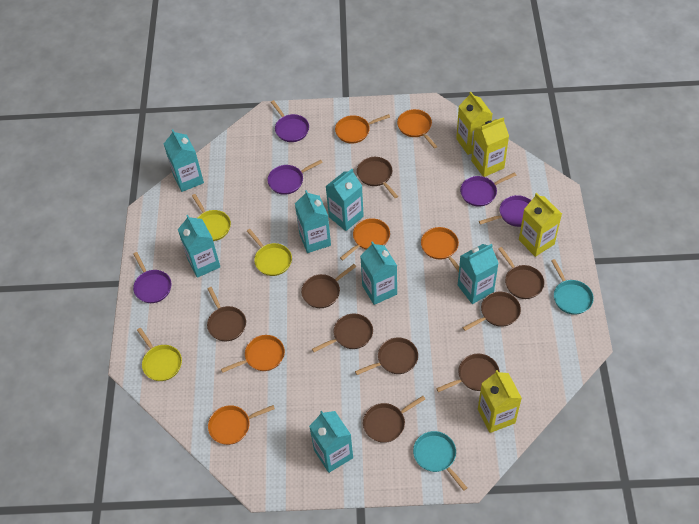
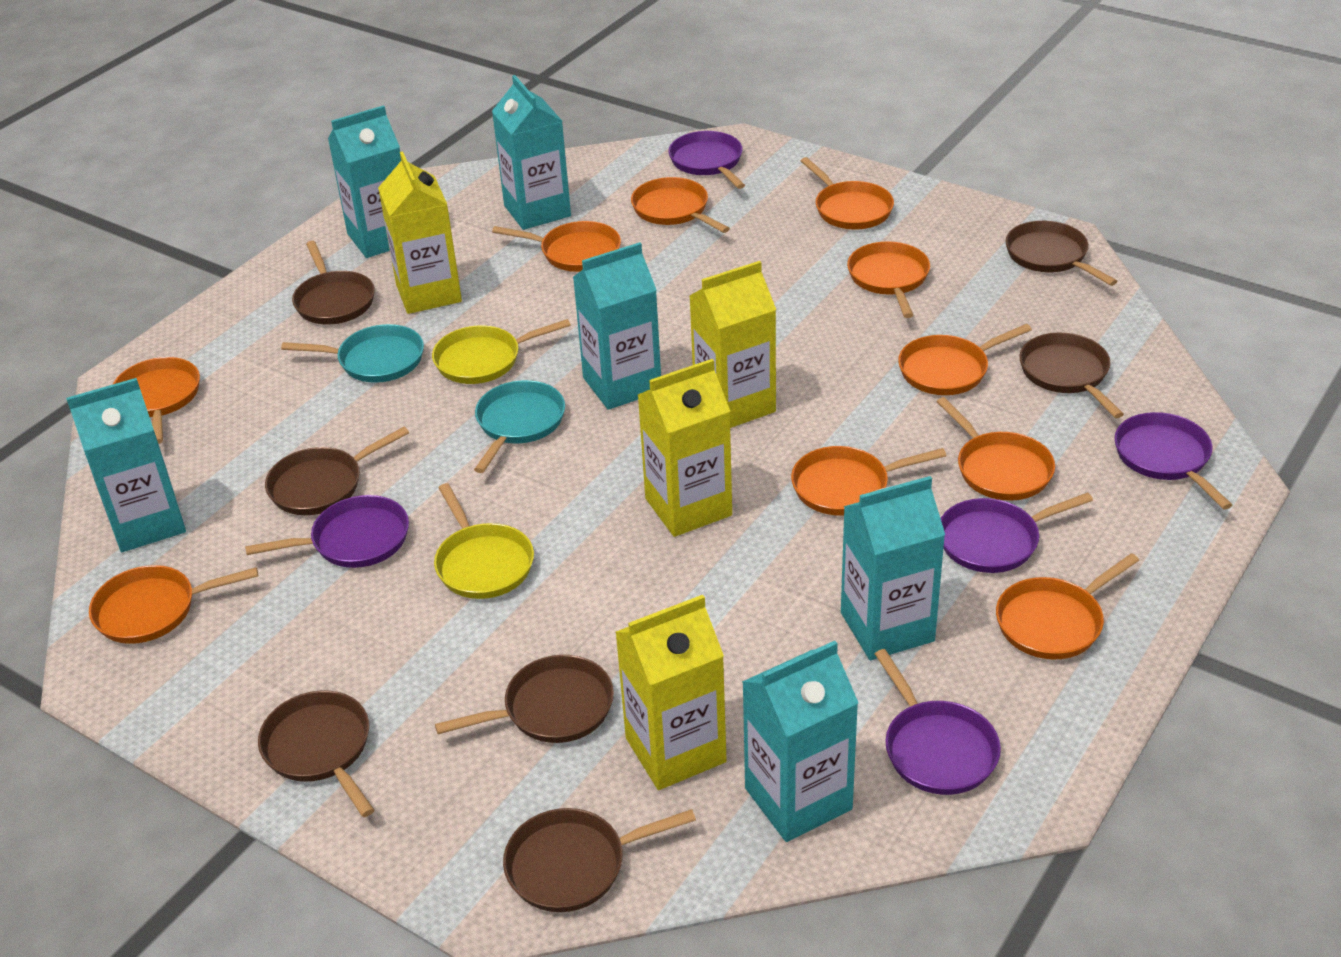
brown pan: 9 -> 7
orange pan: 6 -> 10
turquoise carton: 7 -> 6
yellow pan: 3 -> 2

